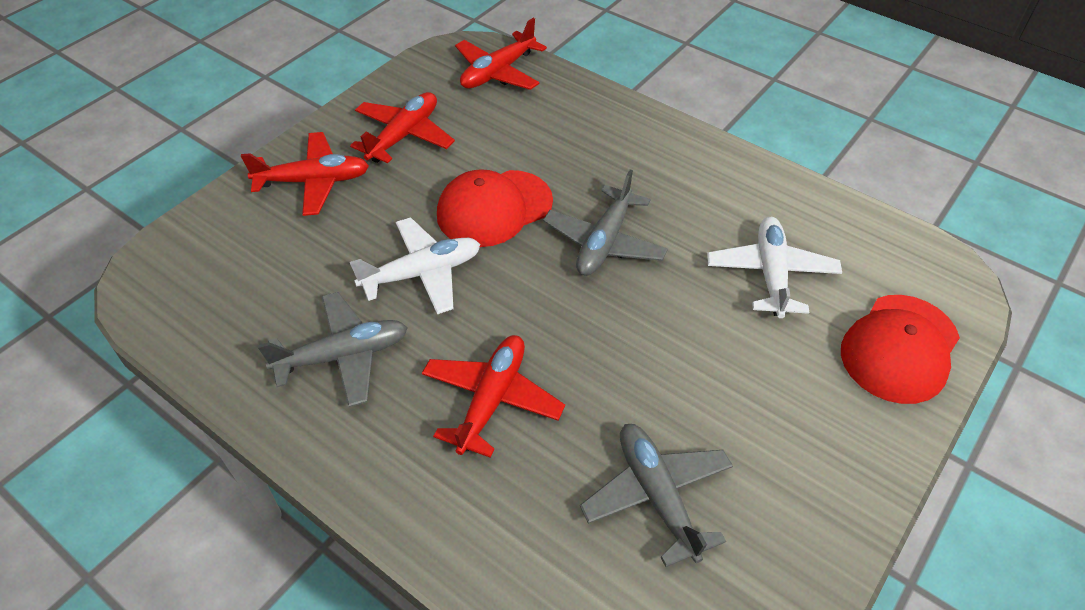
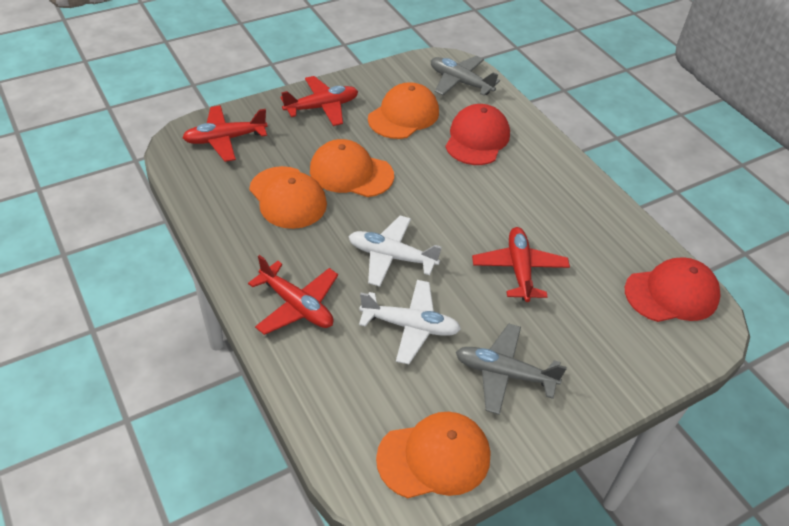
grey plane: 3 -> 2
orange cap: 0 -> 4

